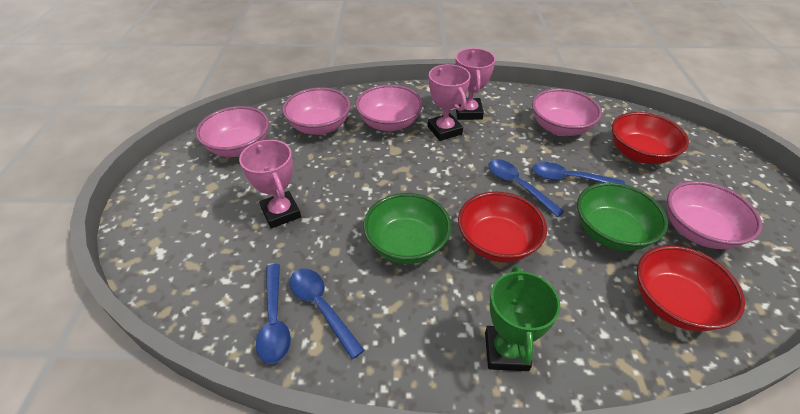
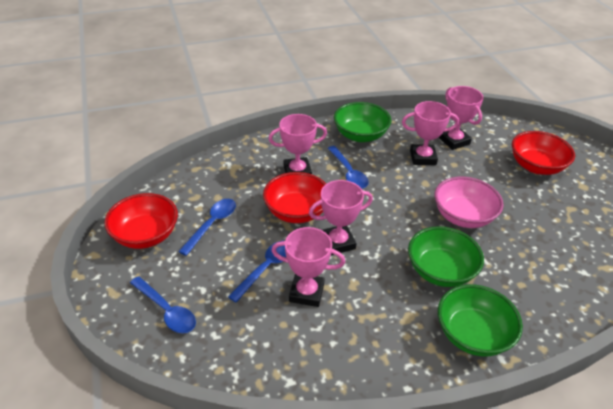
green bowl: 2 -> 3
green trophy: 1 -> 0
pink bowl: 5 -> 1
pink trophy: 3 -> 5

